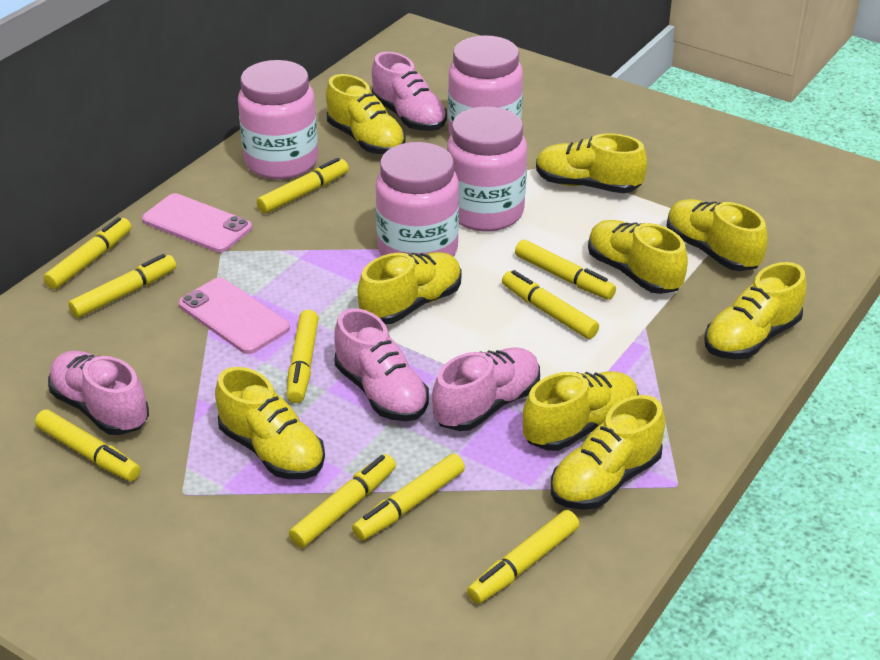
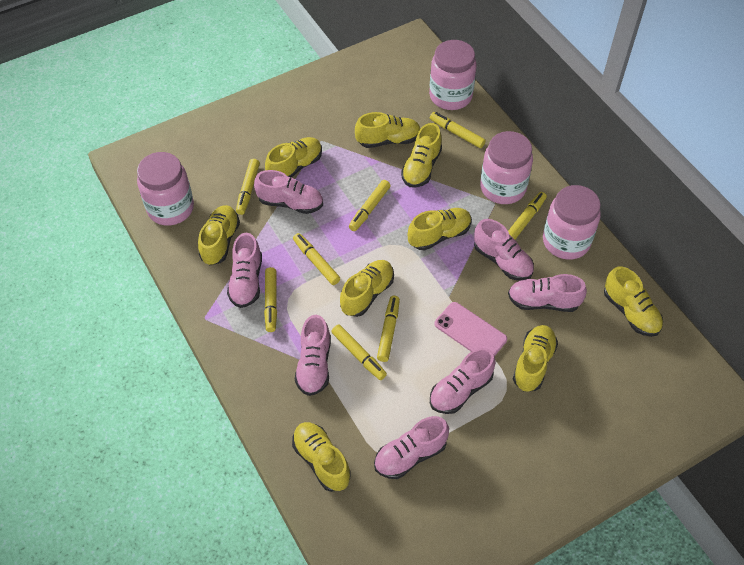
pink phone: 2 -> 1
pink shoe: 4 -> 7
yellow marker: 10 -> 8

